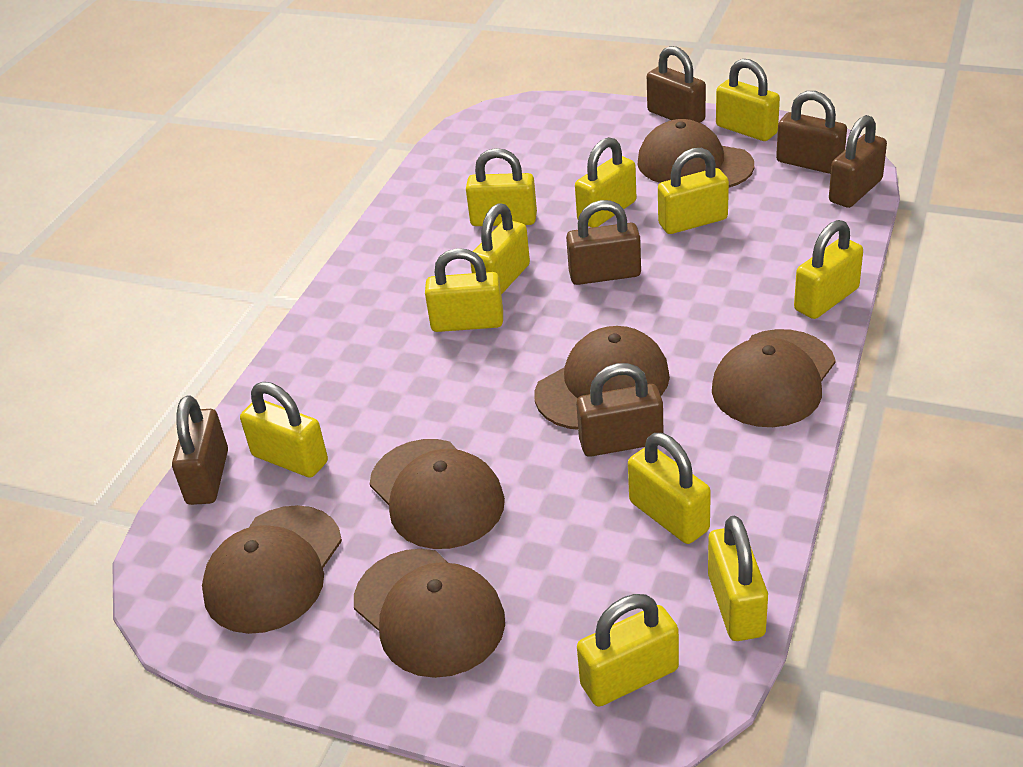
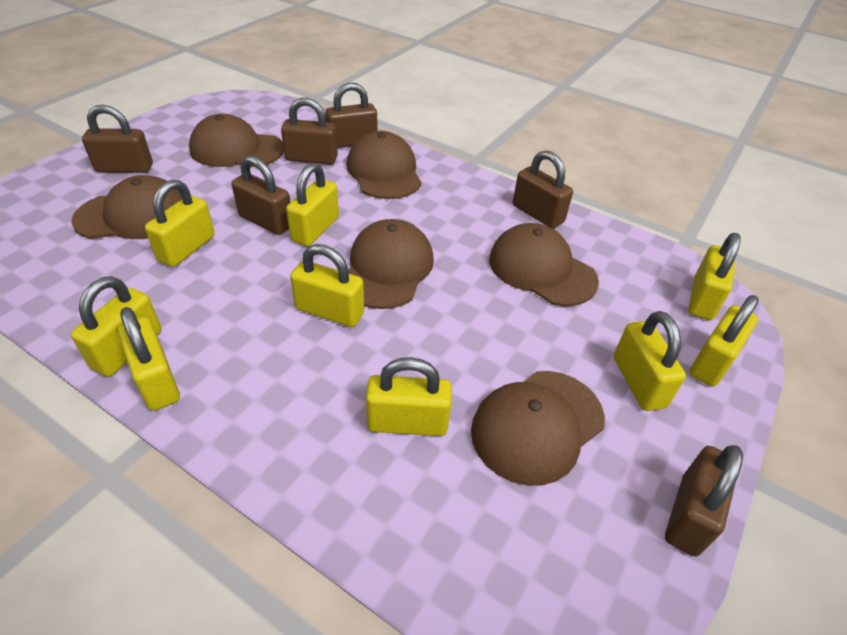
yellow padlock: 11 -> 9

